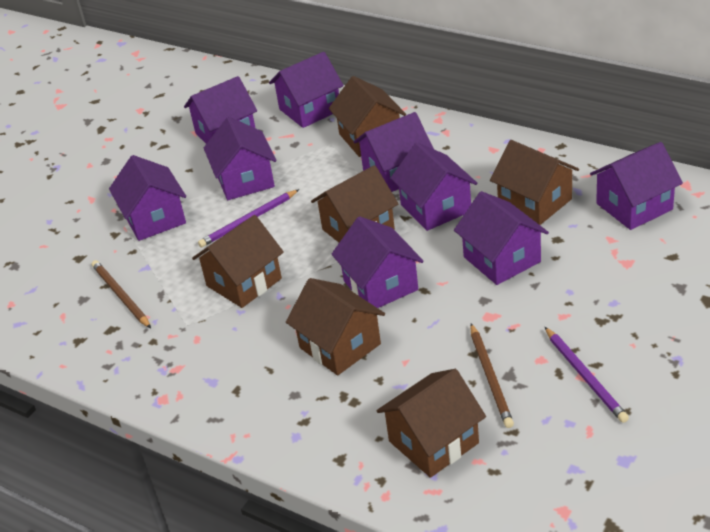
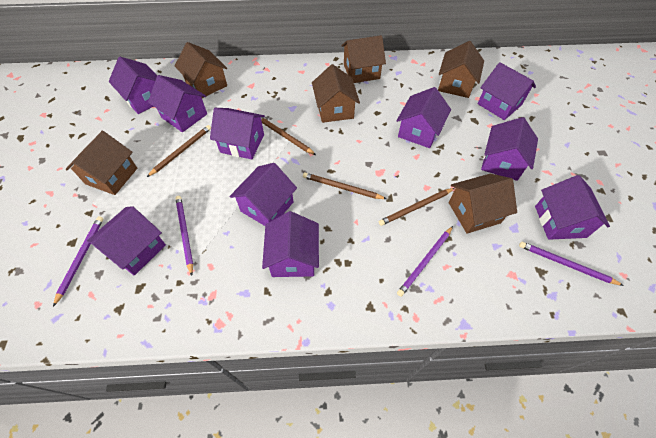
brown pencil: 2 -> 4
purple house: 9 -> 10
purple pencil: 2 -> 4

